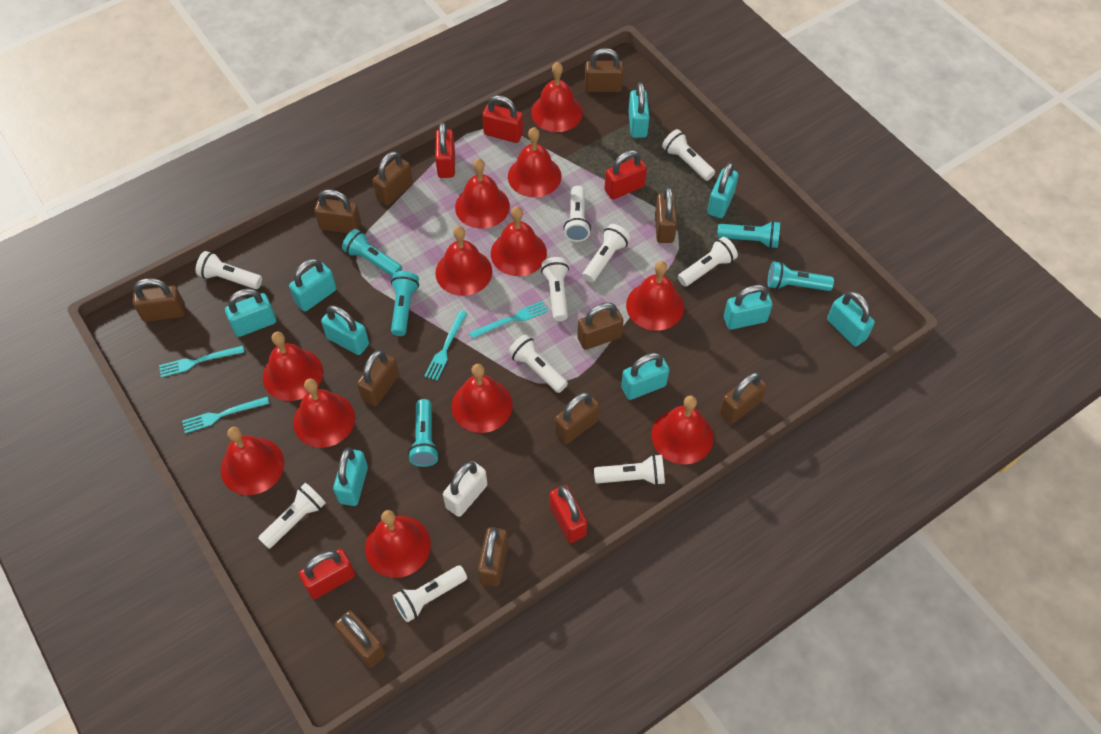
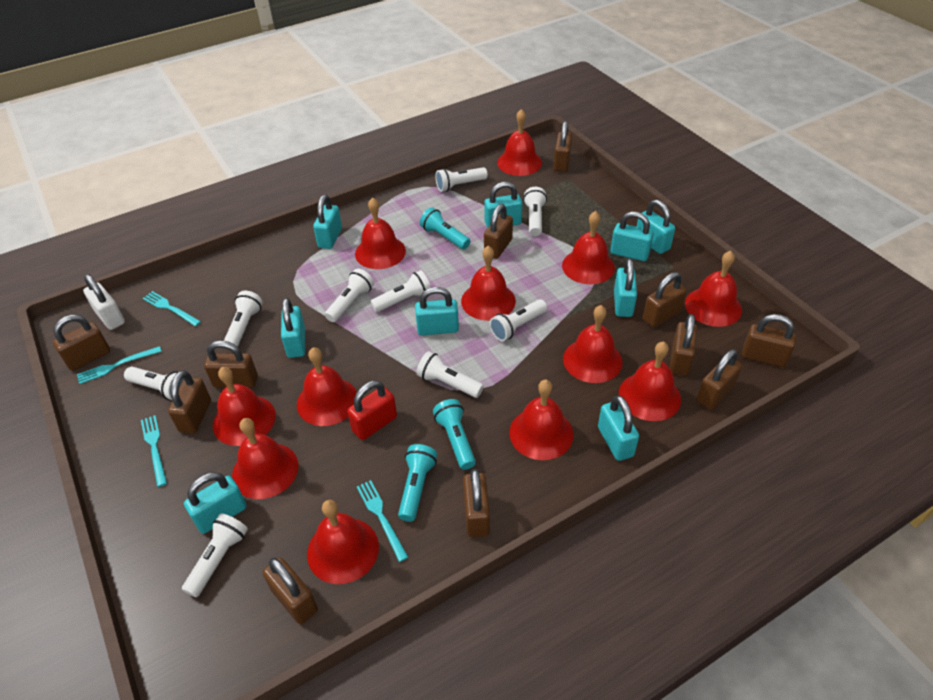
red padlock: 5 -> 1
turquoise flashlight: 5 -> 3
white flashlight: 10 -> 9

